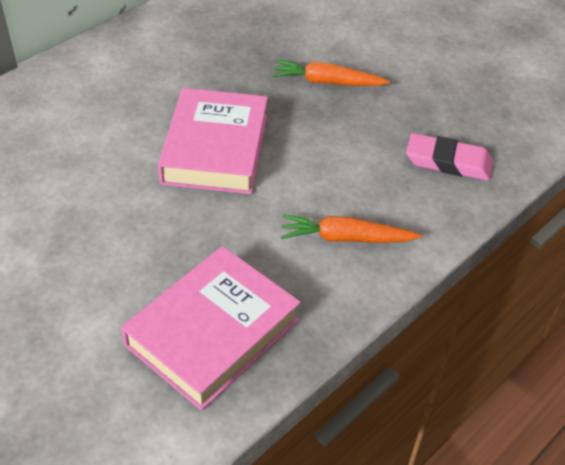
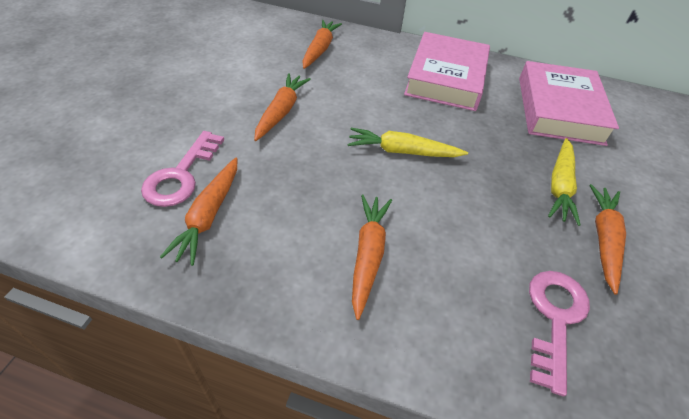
orange carrot: 2 -> 5
pink eraser: 1 -> 0
pink key: 0 -> 2
yellow carrot: 0 -> 2

